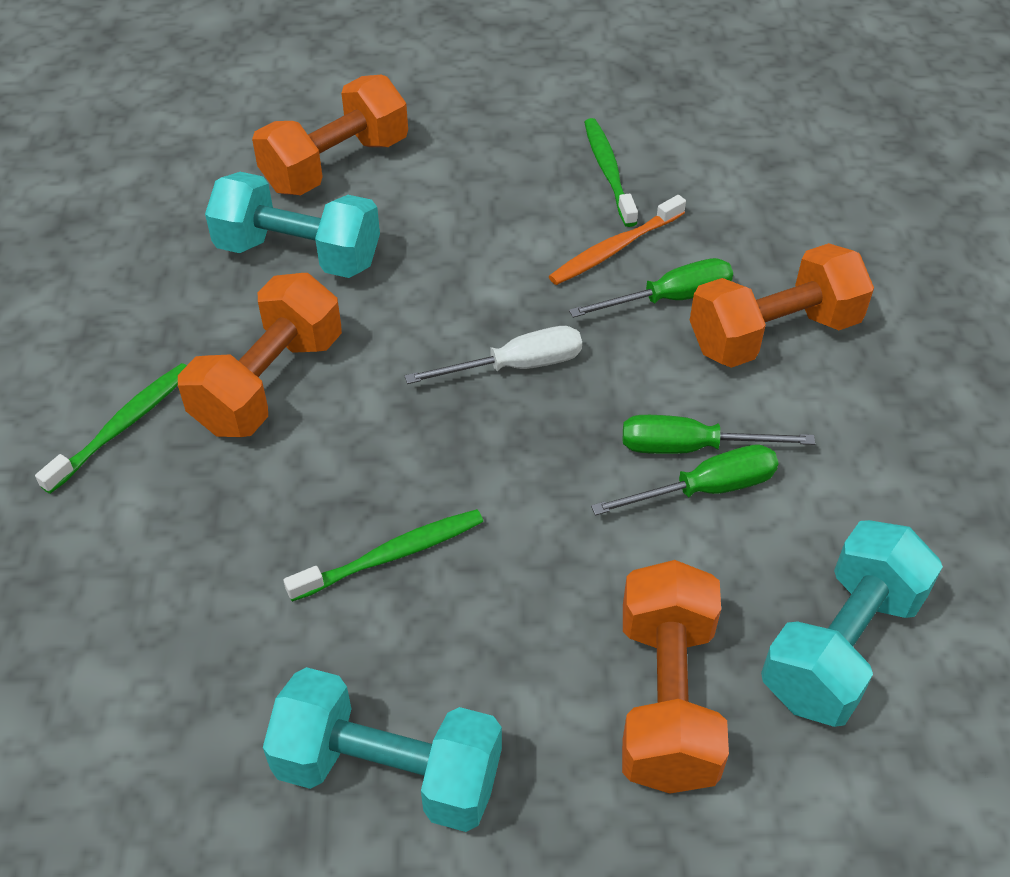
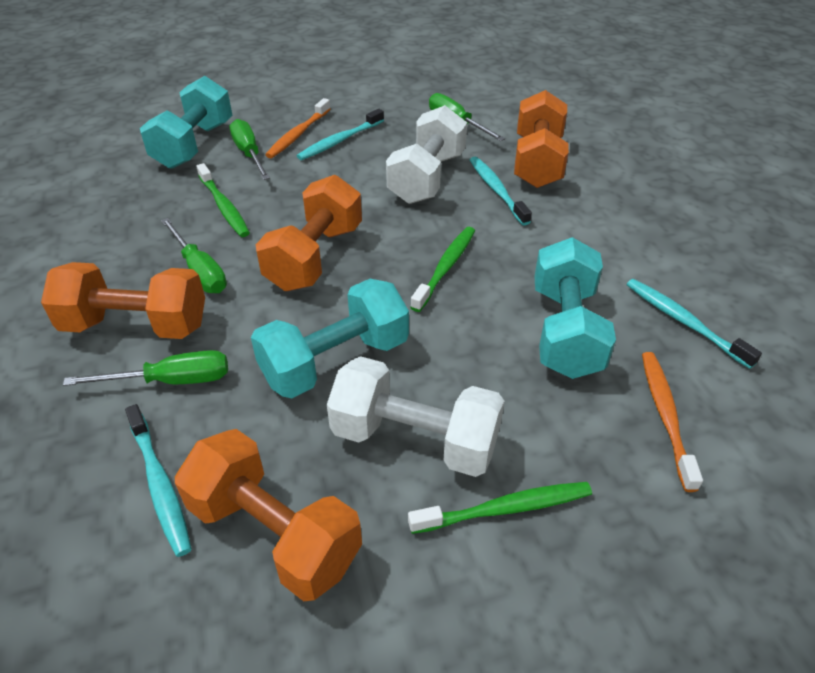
green screwdriver: 3 -> 4
orange toothbrush: 1 -> 2
turquoise toothbrush: 0 -> 4
white dumbbell: 0 -> 2
white screwdriver: 1 -> 0

